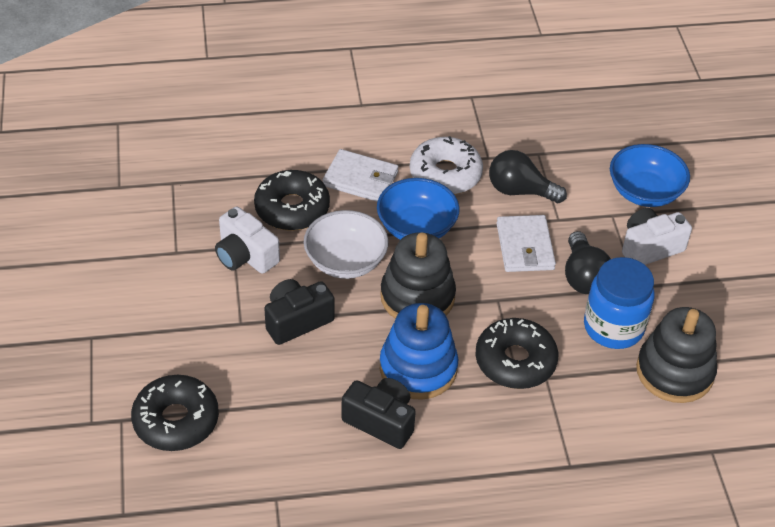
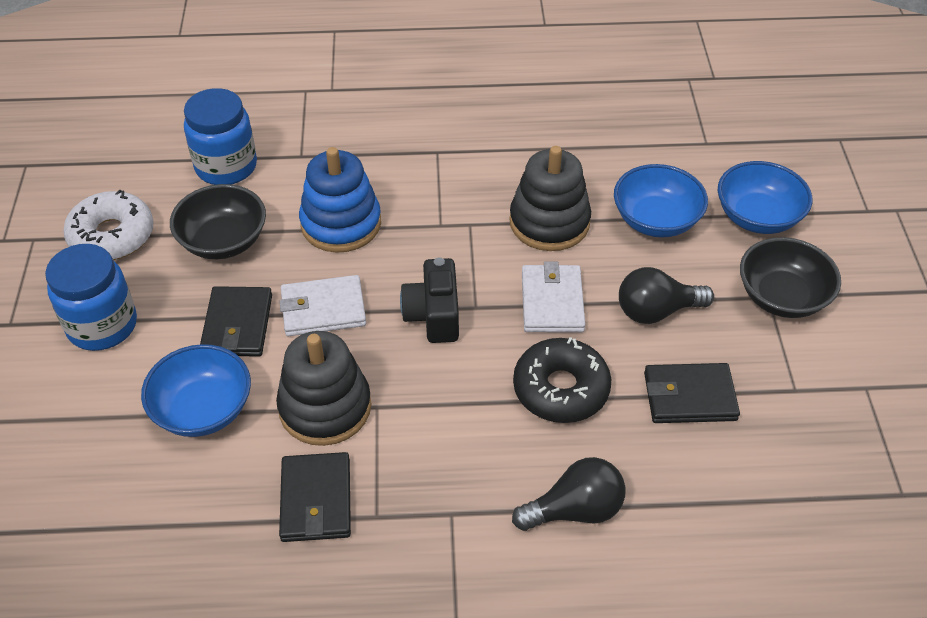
black bowl: 0 -> 2
black camera: 2 -> 1
black donut: 3 -> 1
black wallet: 0 -> 3
blue bowl: 2 -> 3
blue jar: 1 -> 2
white bowl: 1 -> 0
white camera: 2 -> 0

